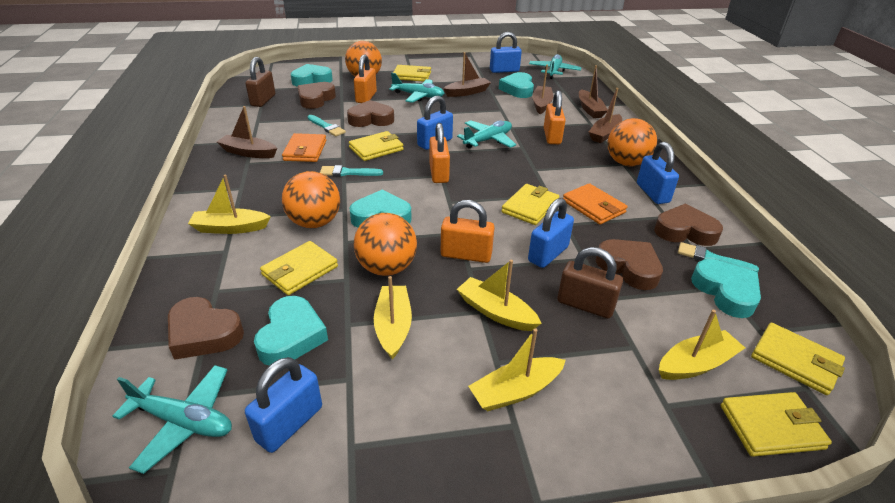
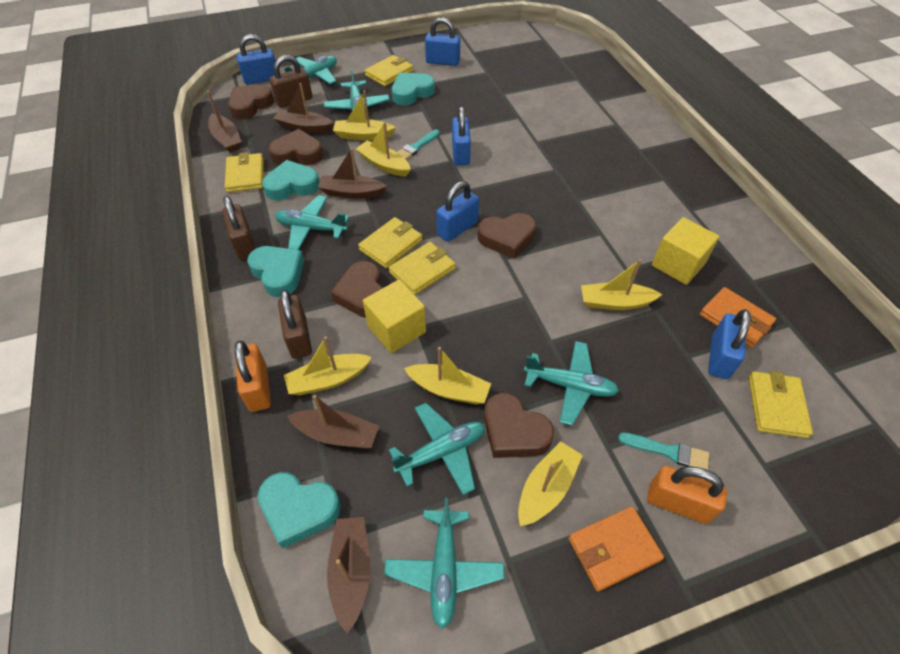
brown padlock: 2 -> 3
orange ball: 4 -> 0
orange padlock: 4 -> 2
turquoise brush: 3 -> 2
turquoise heart: 5 -> 4
turquoise plane: 4 -> 6
yellow boat: 5 -> 6
yellow cube: 0 -> 2
yellow wallet: 6 -> 5

